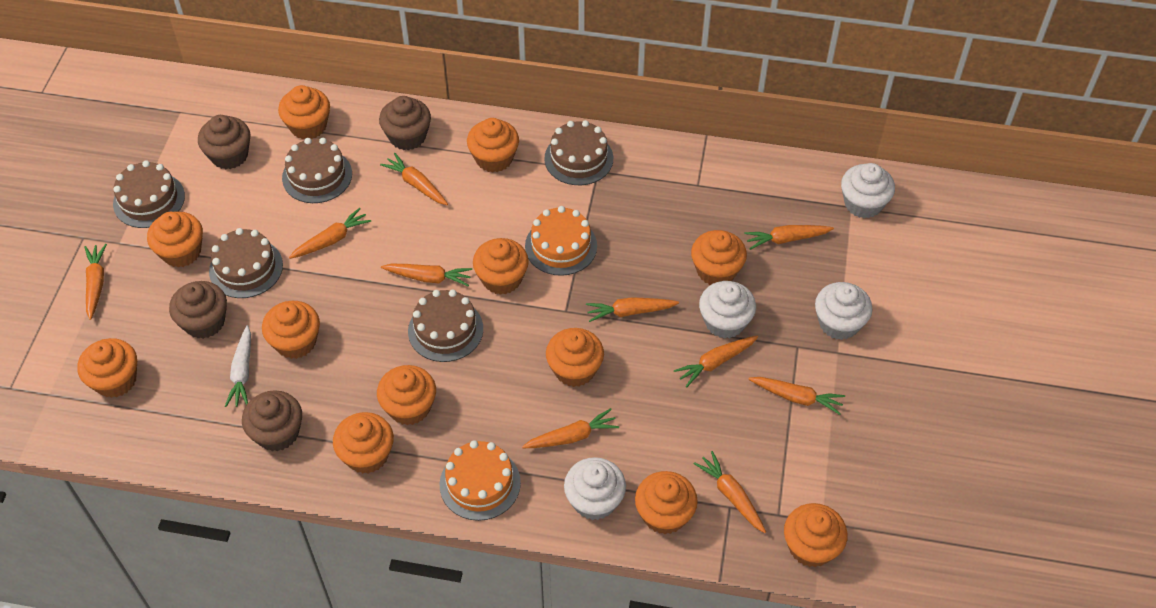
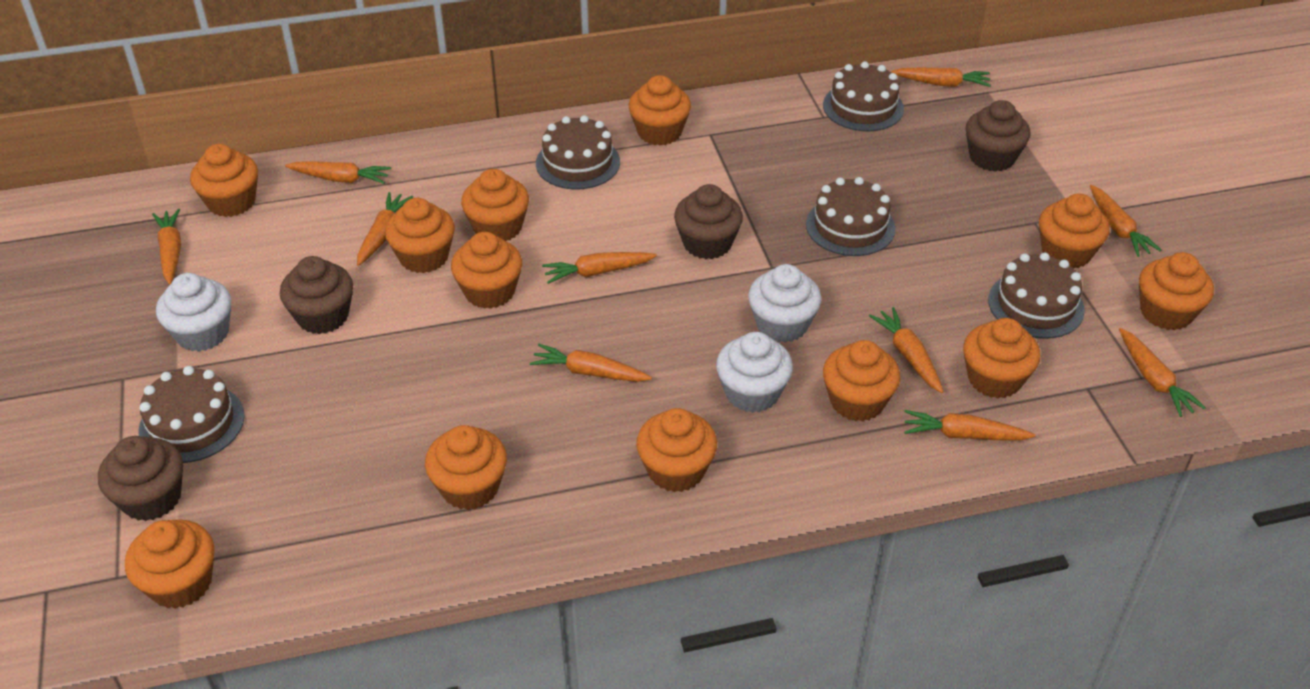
orange cake: 2 -> 0
white carrot: 1 -> 0
white cupcake: 4 -> 3

